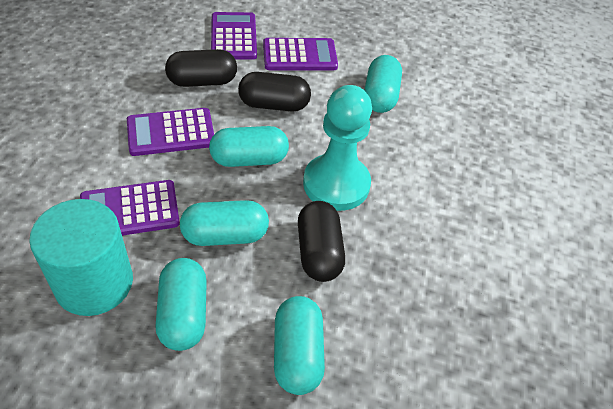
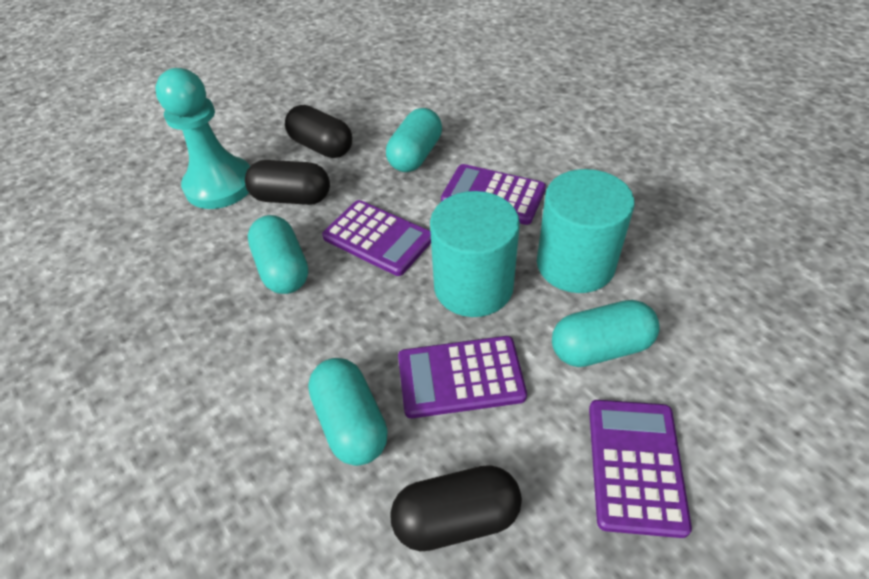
turquoise capsule: 5 -> 4
turquoise cylinder: 1 -> 2

